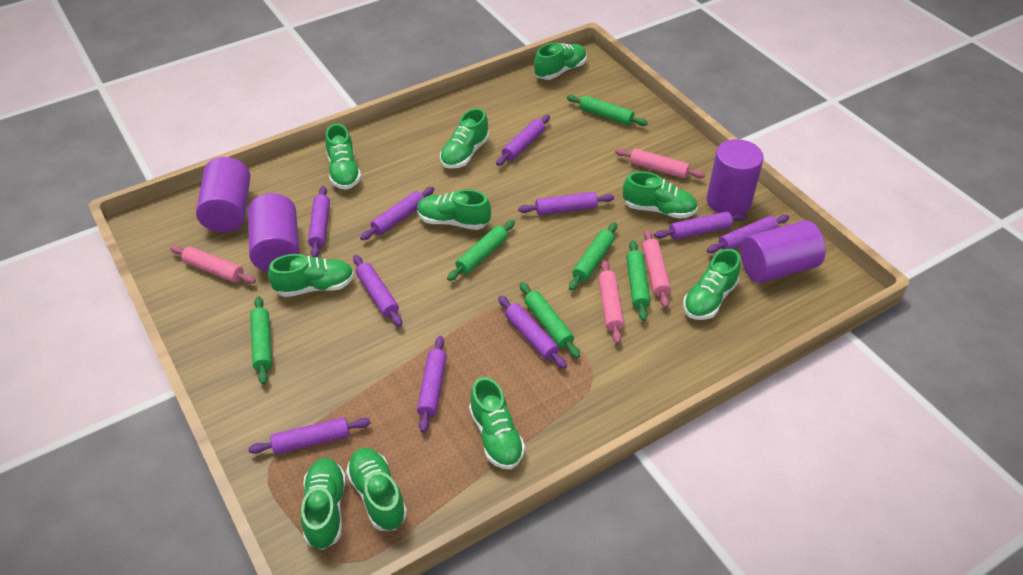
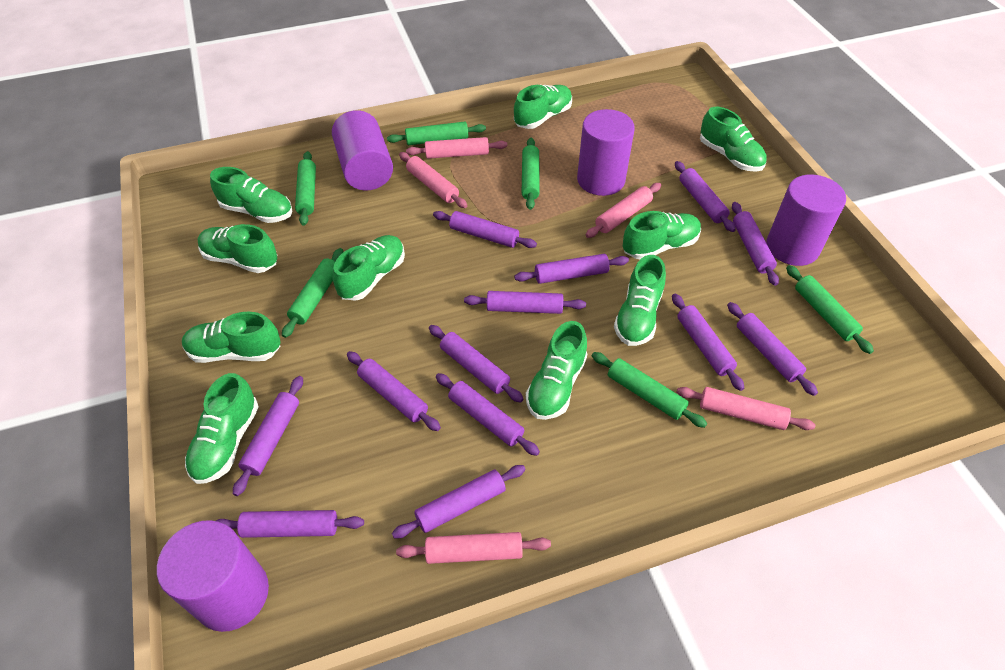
pink rolling pin: 4 -> 5
purple rolling pin: 10 -> 13

